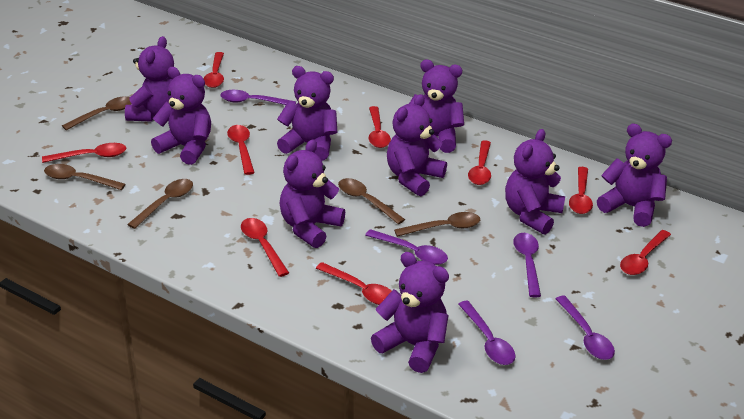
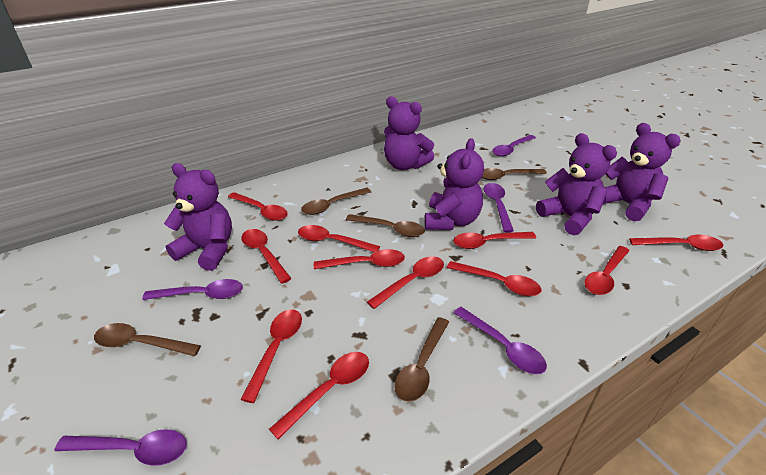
purple teddy bear: 9 -> 5
red spoon: 9 -> 11

